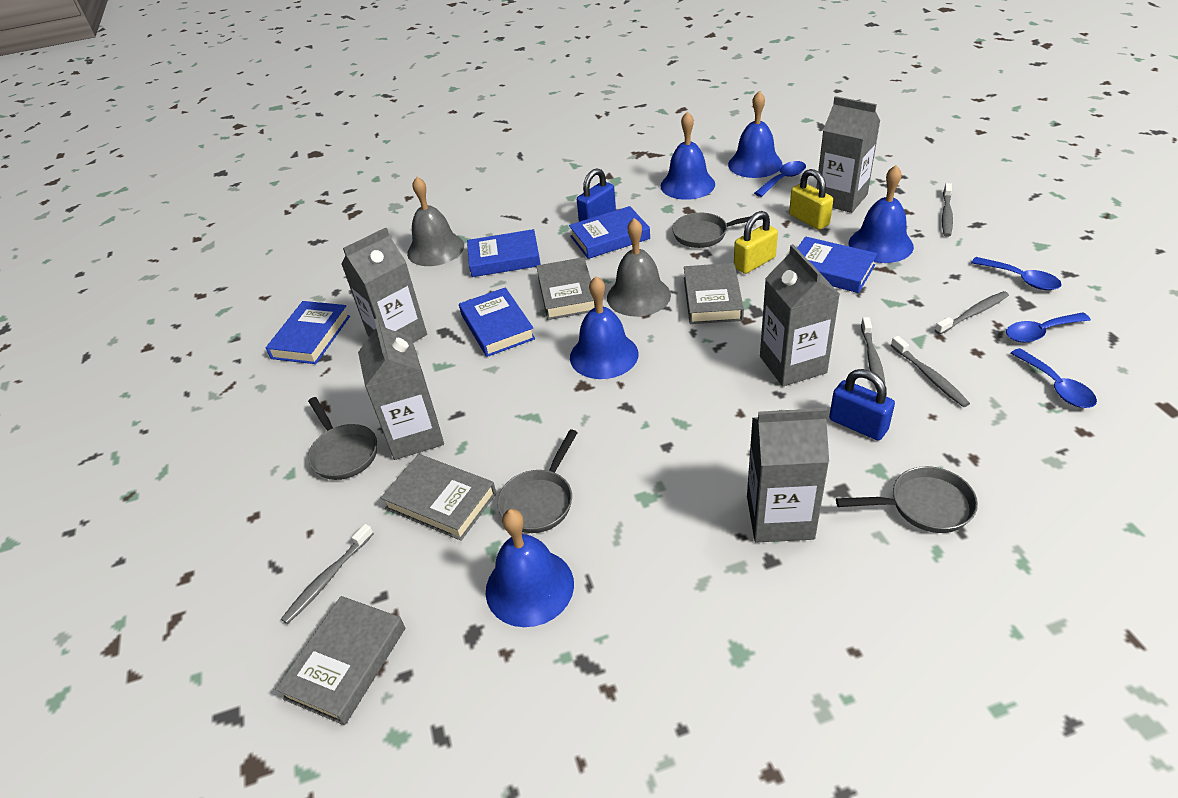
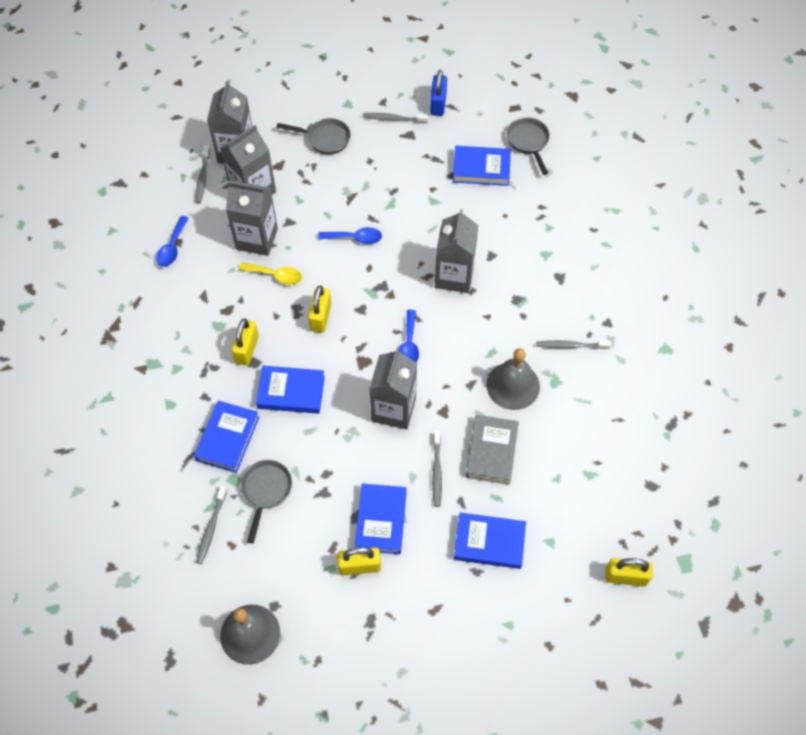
blue bell: 5 -> 0
blue padlock: 2 -> 1
blue spoon: 4 -> 3
grey book: 4 -> 1
grey pan: 4 -> 3
yellow padlock: 2 -> 4
yellow spoon: 0 -> 1

